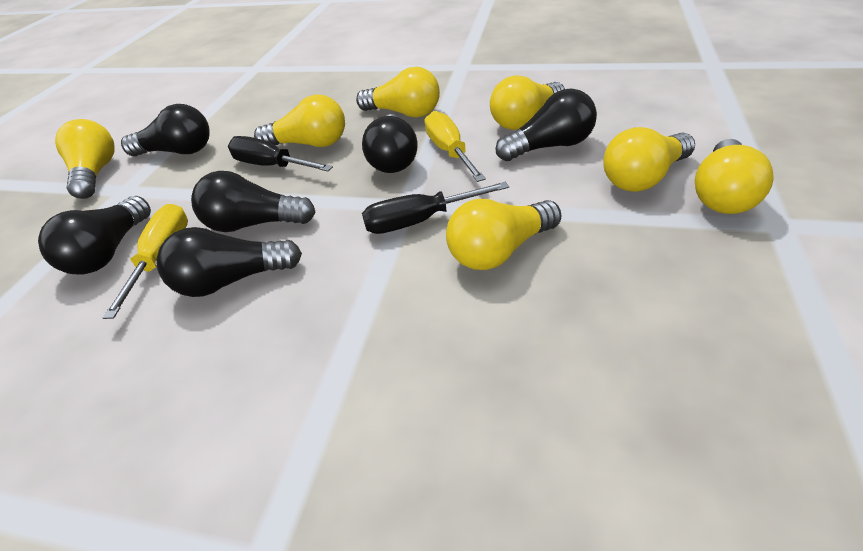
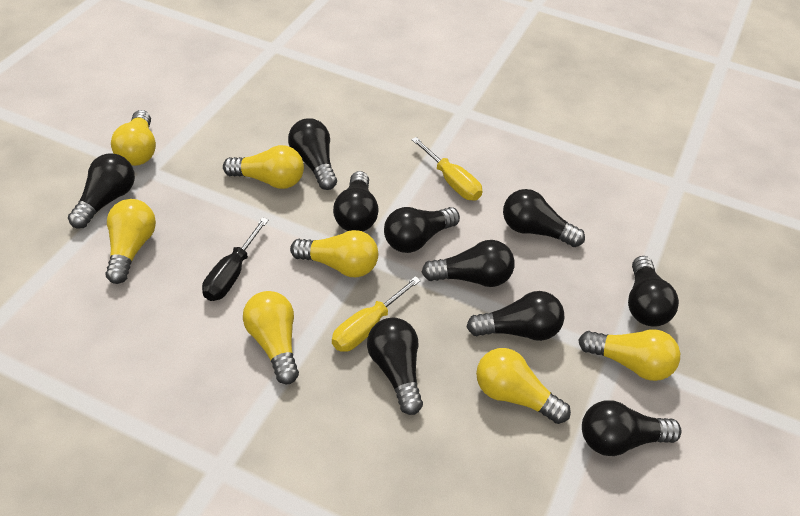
black light bulb: 6 -> 10
black screwdriver: 2 -> 1

